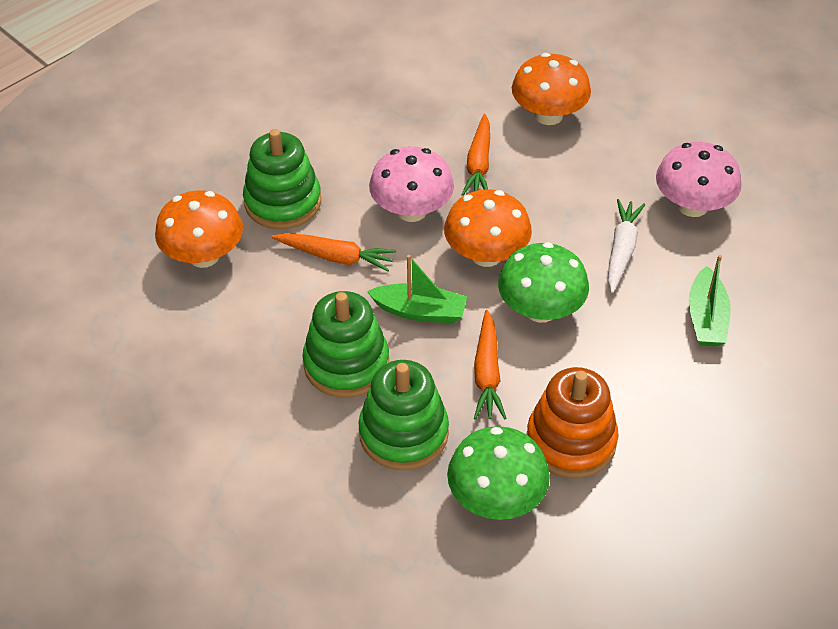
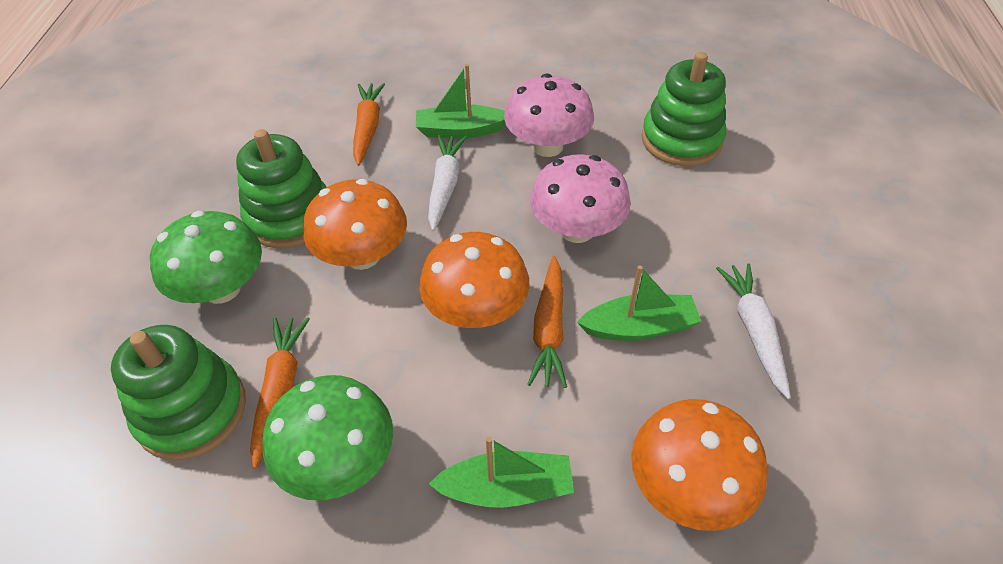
green boat: 2 -> 3
orange stacking toy: 1 -> 0
white carrot: 1 -> 2

